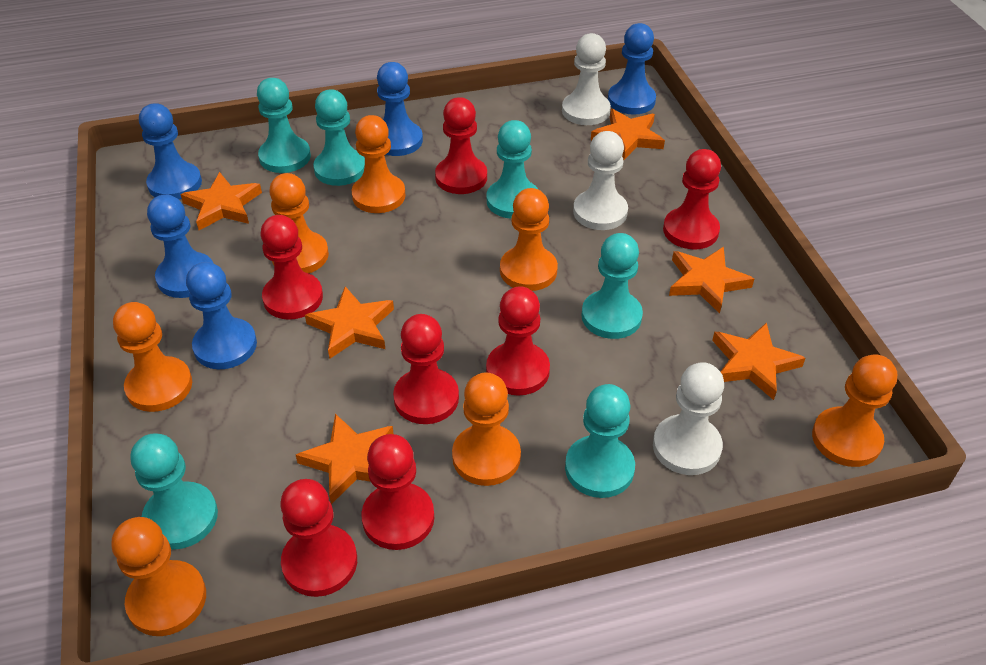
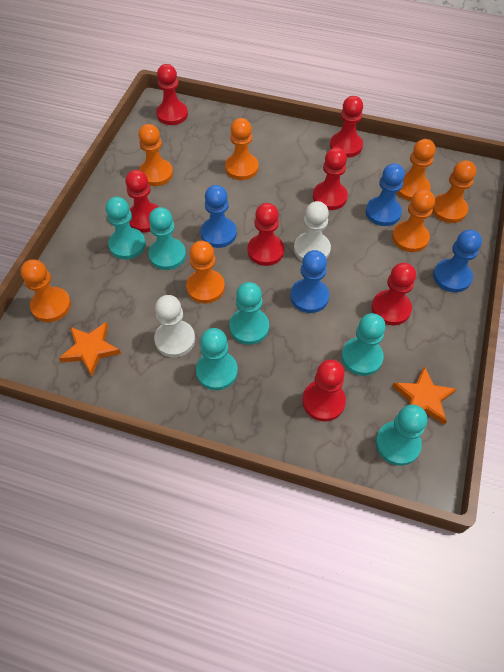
blue pawn: 5 -> 4
orange star: 6 -> 2
white pawn: 3 -> 2

